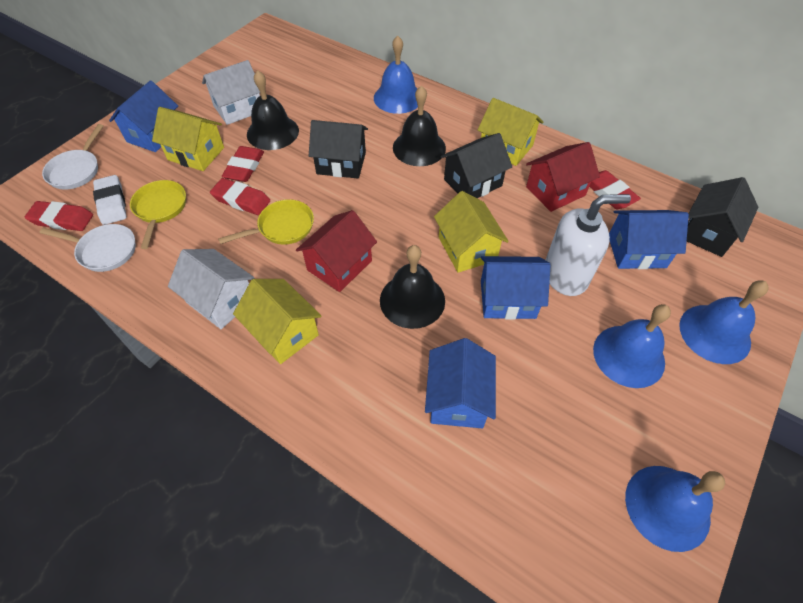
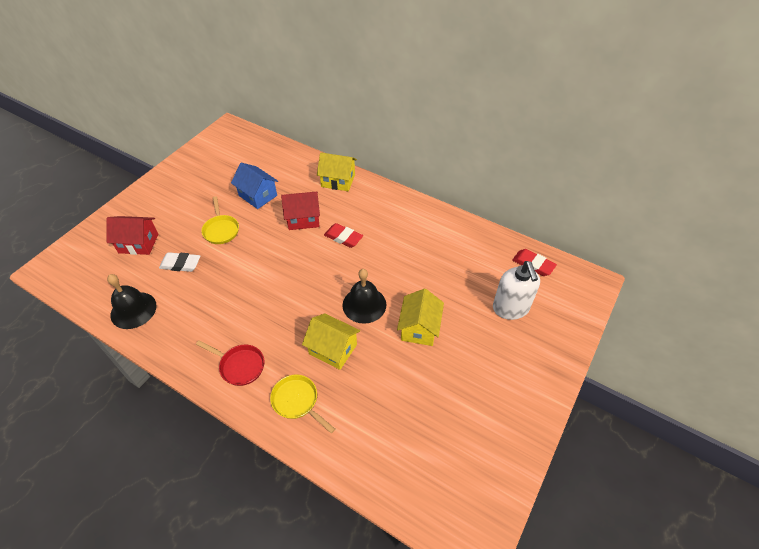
black bell: 3 -> 2
black house: 3 -> 0
blue bell: 4 -> 0
blue house: 4 -> 1
red eraser: 4 -> 2
red pan: 0 -> 1
white house: 2 -> 0
white pan: 2 -> 0
yellow house: 4 -> 3

